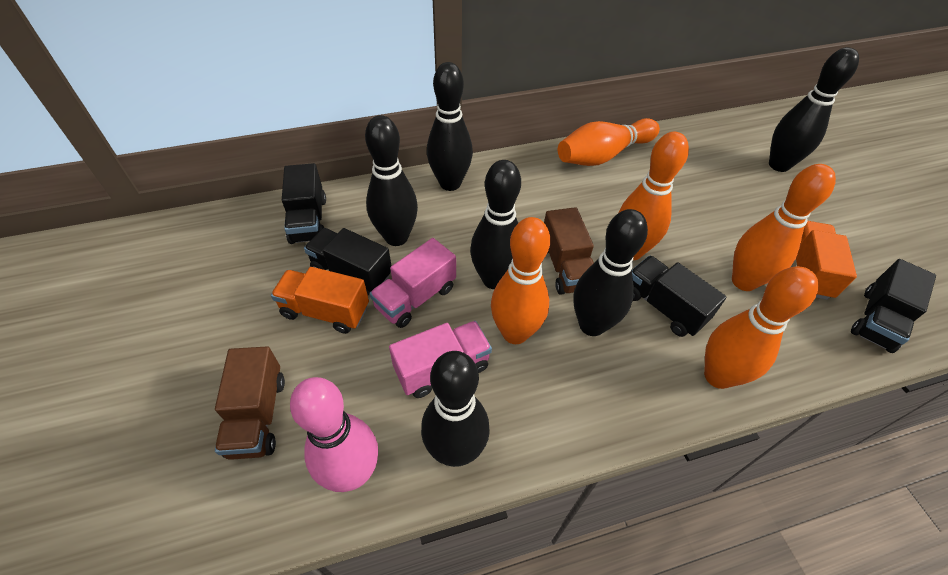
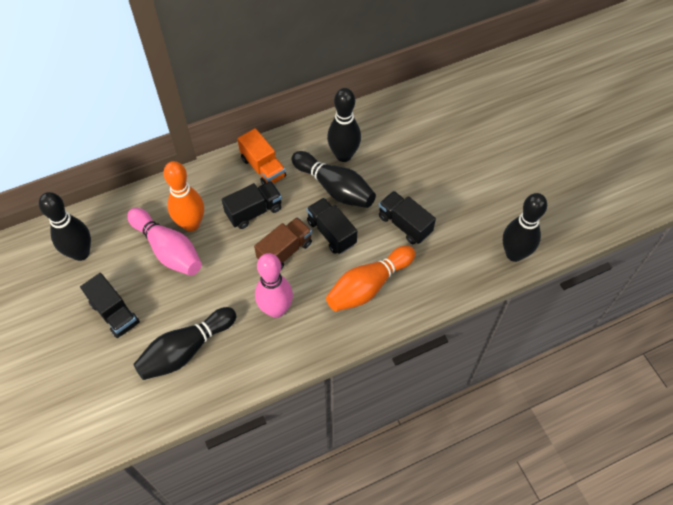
black bowling pin: 6 -> 5
brown truck: 2 -> 1
orange bowling pin: 5 -> 2
orange truck: 2 -> 1
pink bowling pin: 1 -> 2
pink truck: 2 -> 0

